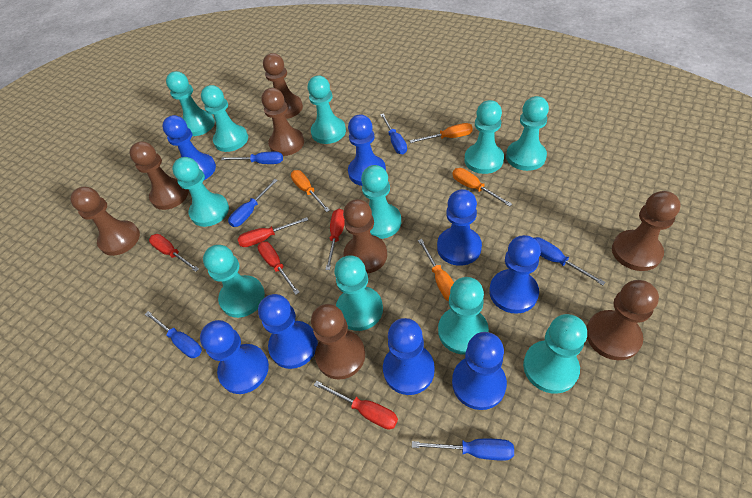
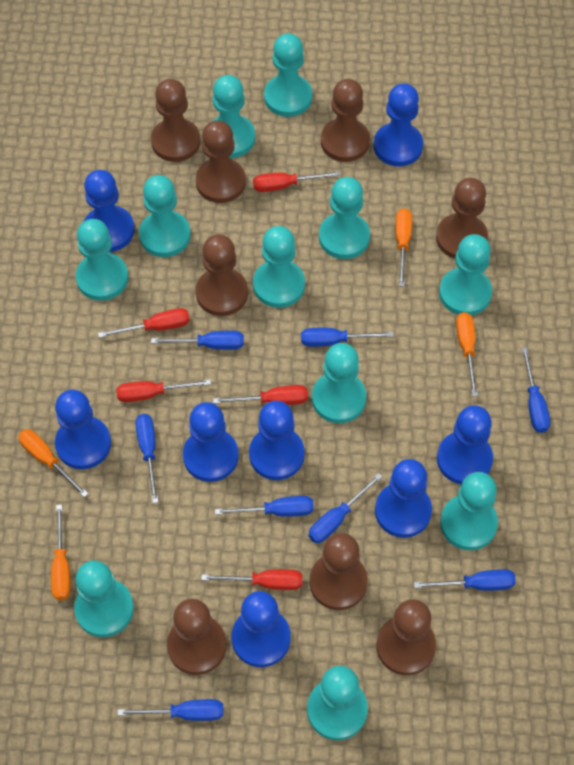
blue screwdriver: 6 -> 8

